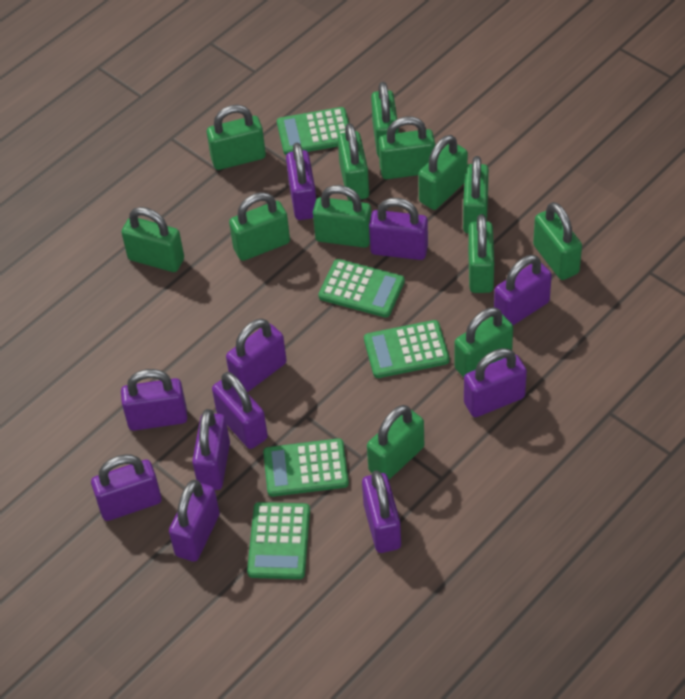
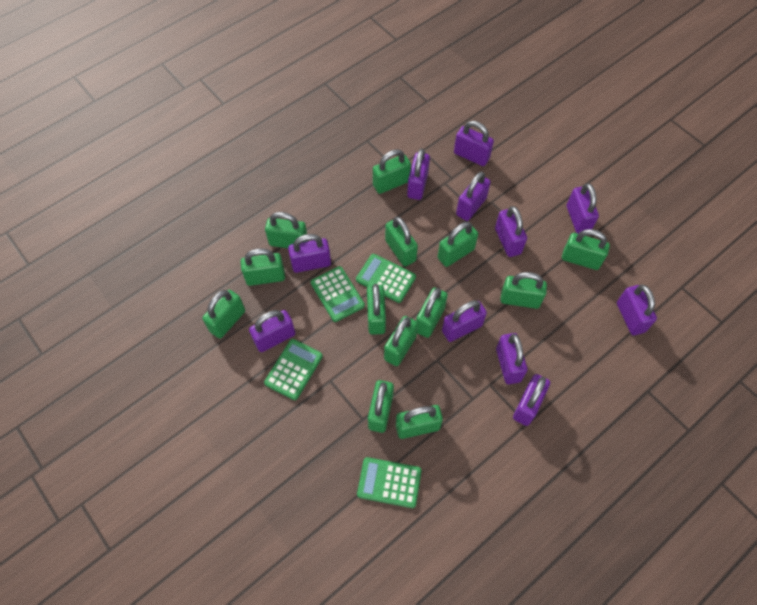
green calculator: 5 -> 4

